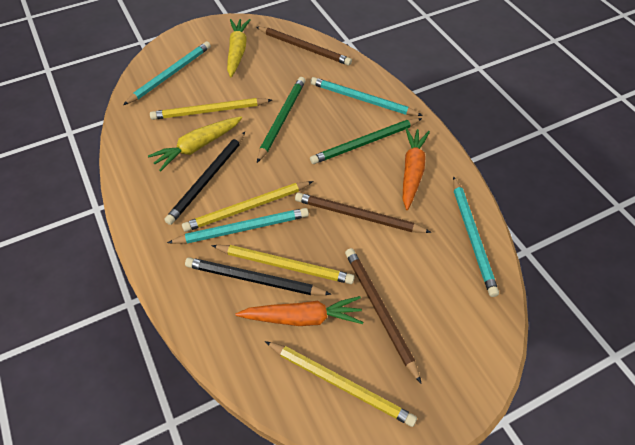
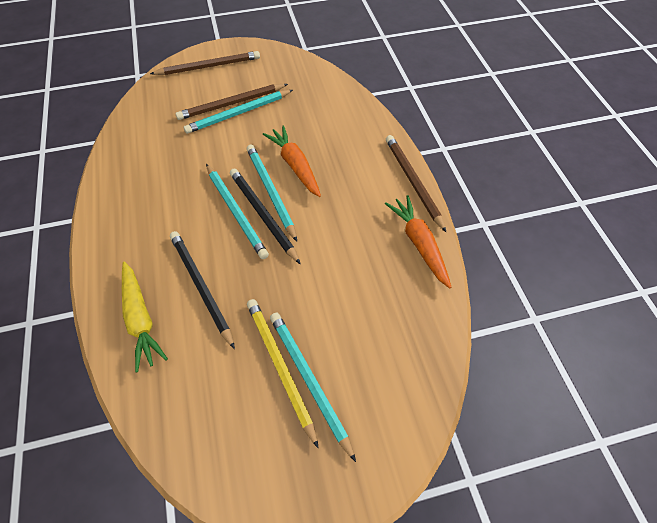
green pencil: 2 -> 0
yellow carrot: 2 -> 1
yellow pencil: 4 -> 1

